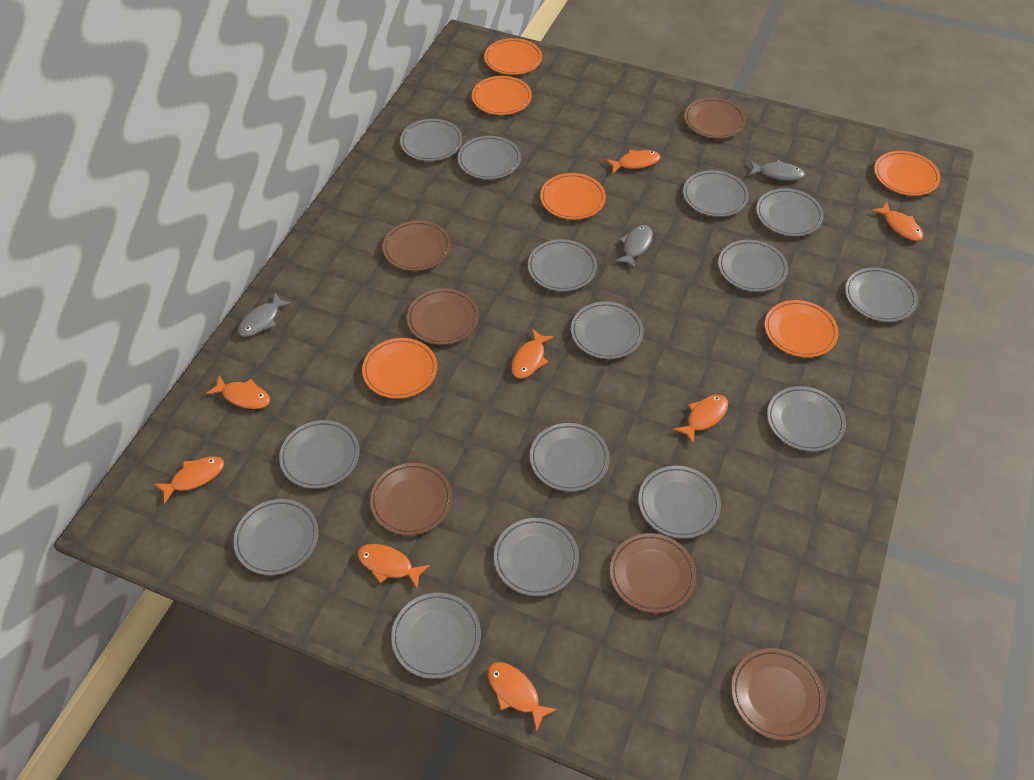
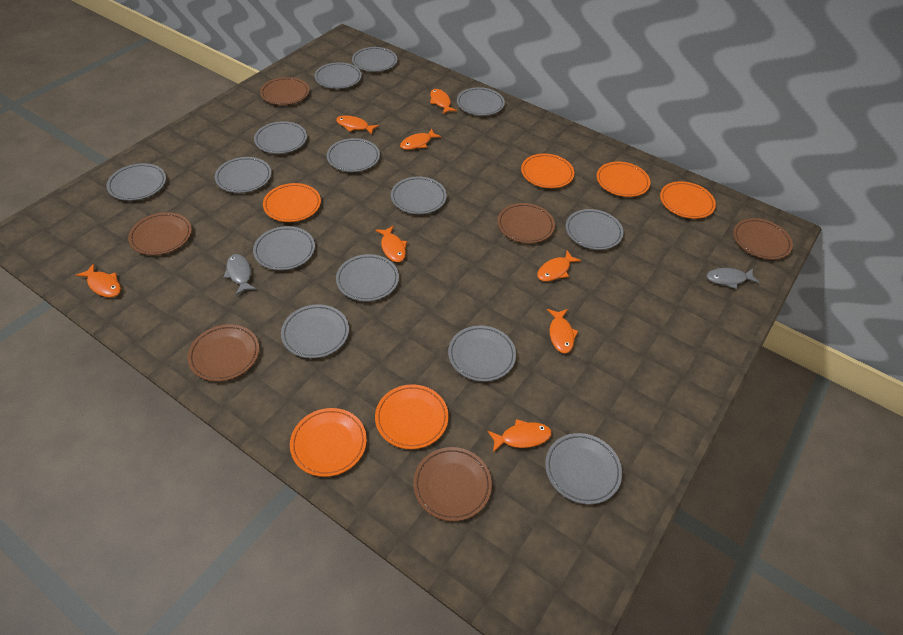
grey fish: 3 -> 2
grey plate: 15 -> 14

